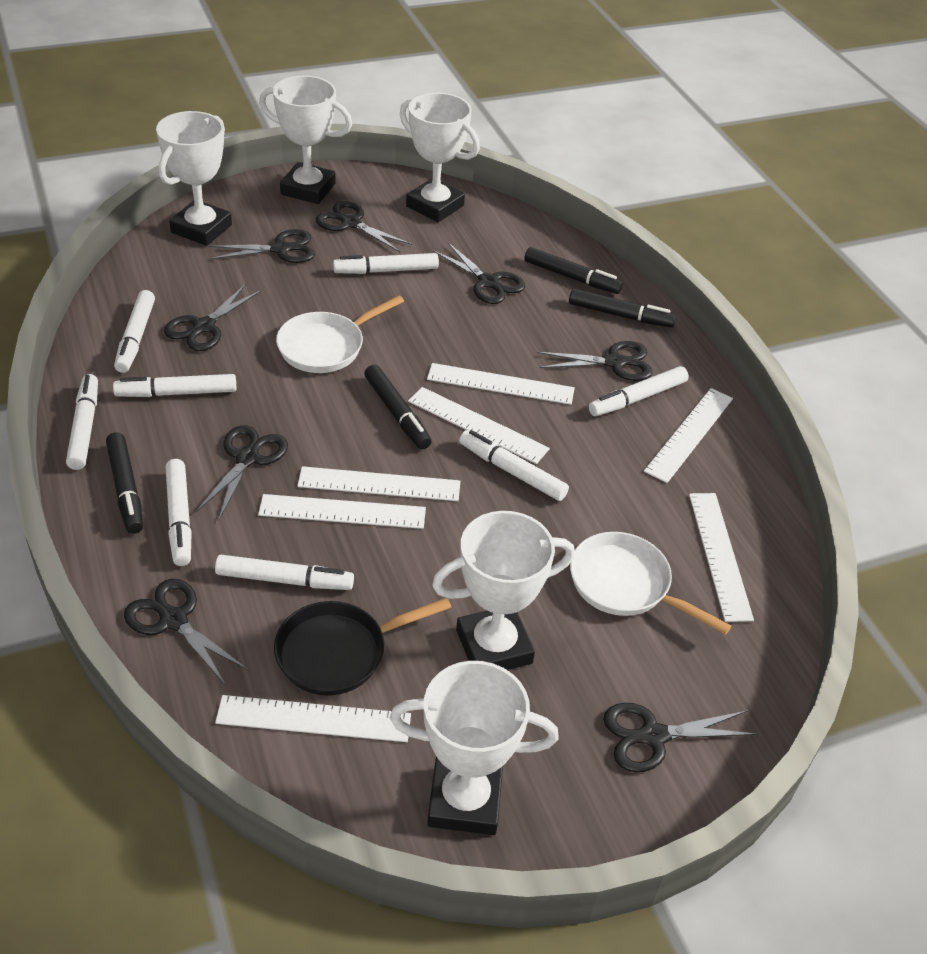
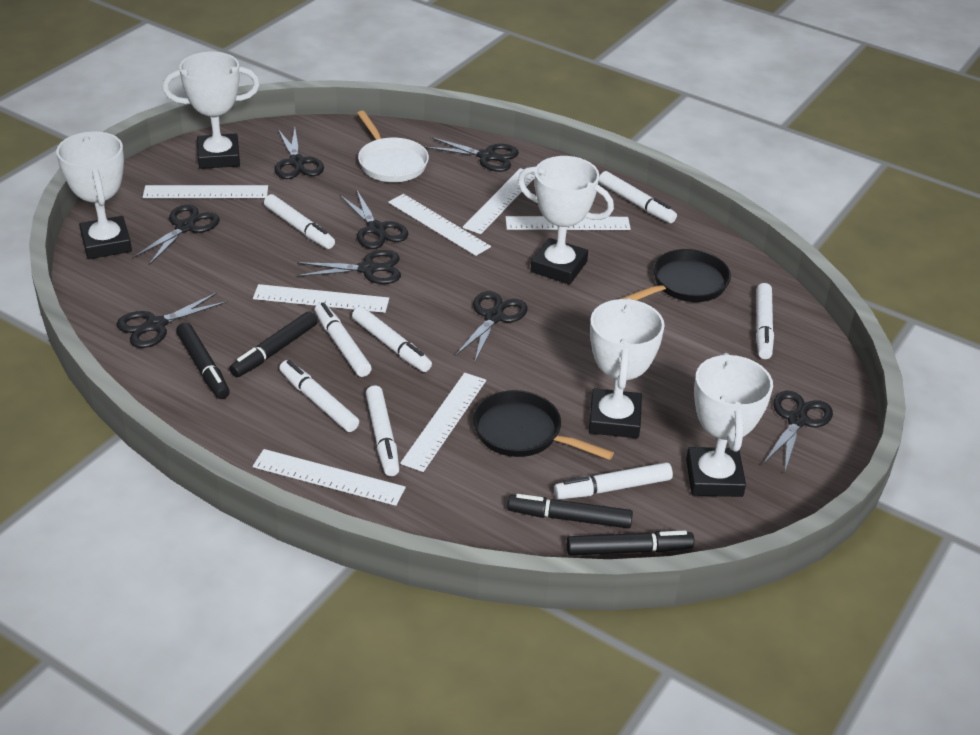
black pan: 1 -> 2
white pan: 2 -> 1

